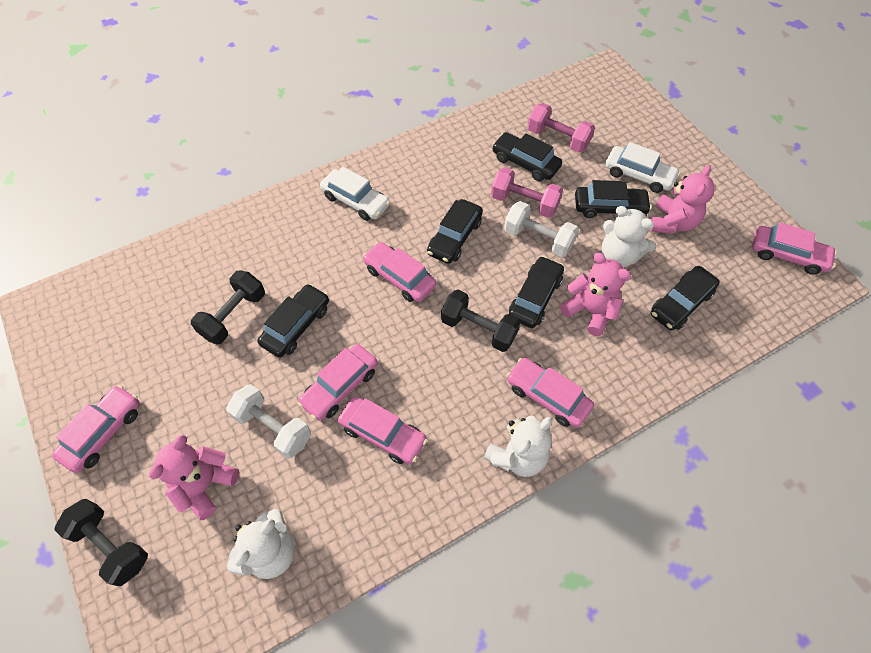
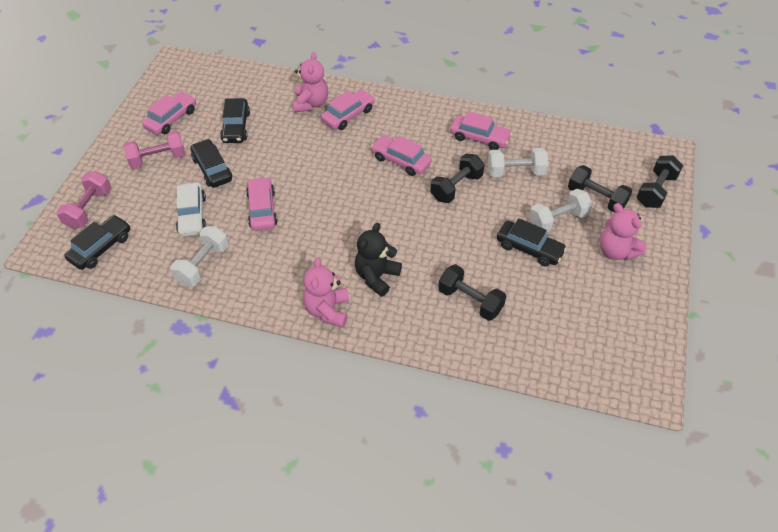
black car: 6 -> 4
black dumbbell: 3 -> 4
black teddy bear: 0 -> 1
pink car: 6 -> 5
white car: 2 -> 1
white dumbbell: 2 -> 3
white teddy bear: 3 -> 0

